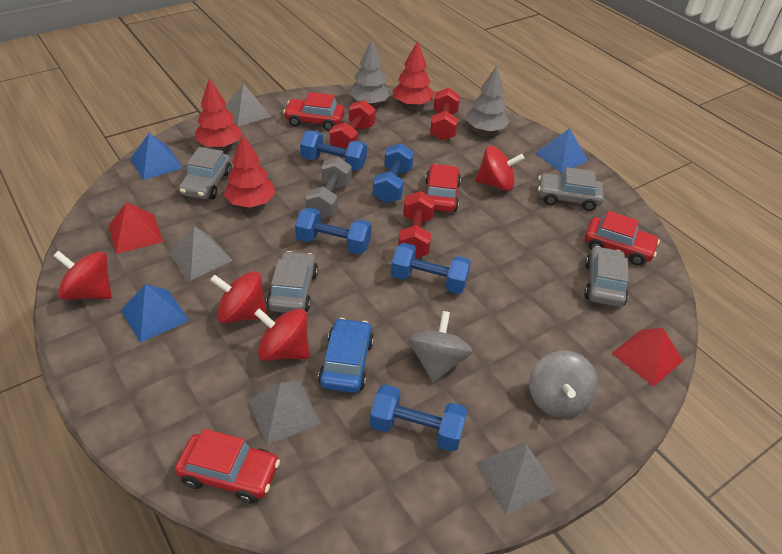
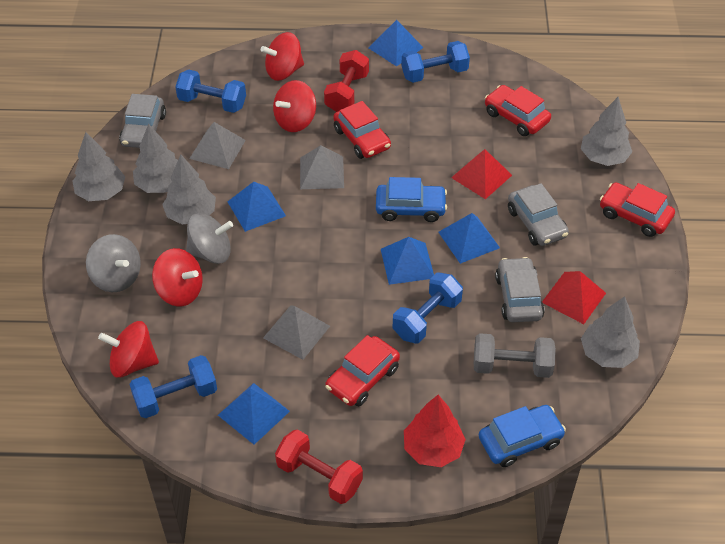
blue car: 1 -> 2
blue dumbbell: 5 -> 4
blue pyramid: 3 -> 5
grey car: 4 -> 3
grey pyramid: 4 -> 3
grey tree: 2 -> 5
red dumbbell: 3 -> 2
red tree: 3 -> 1

